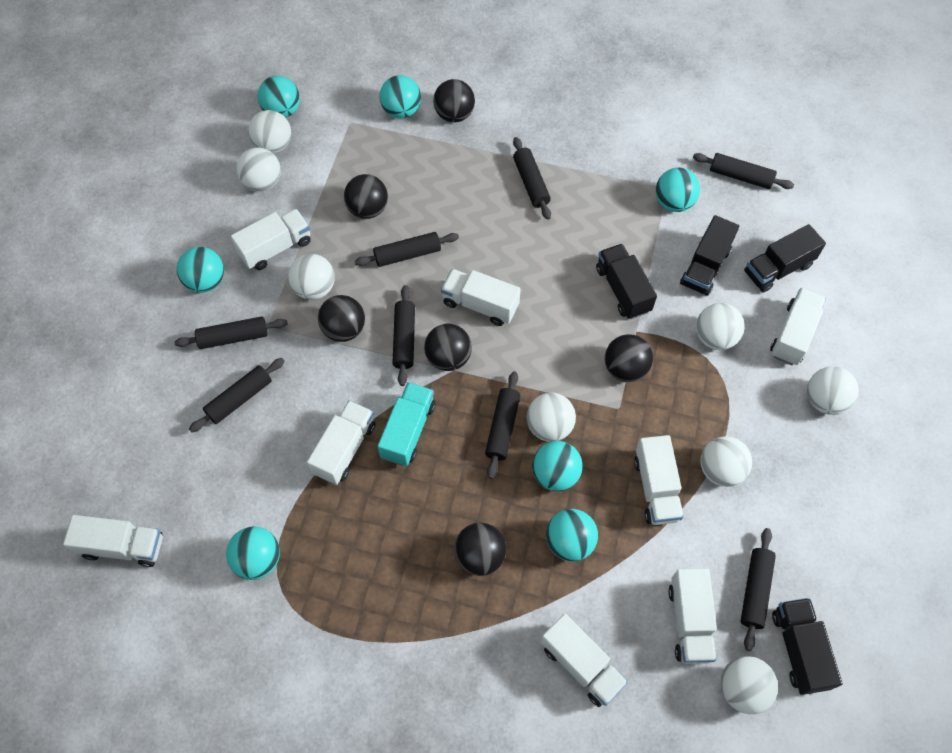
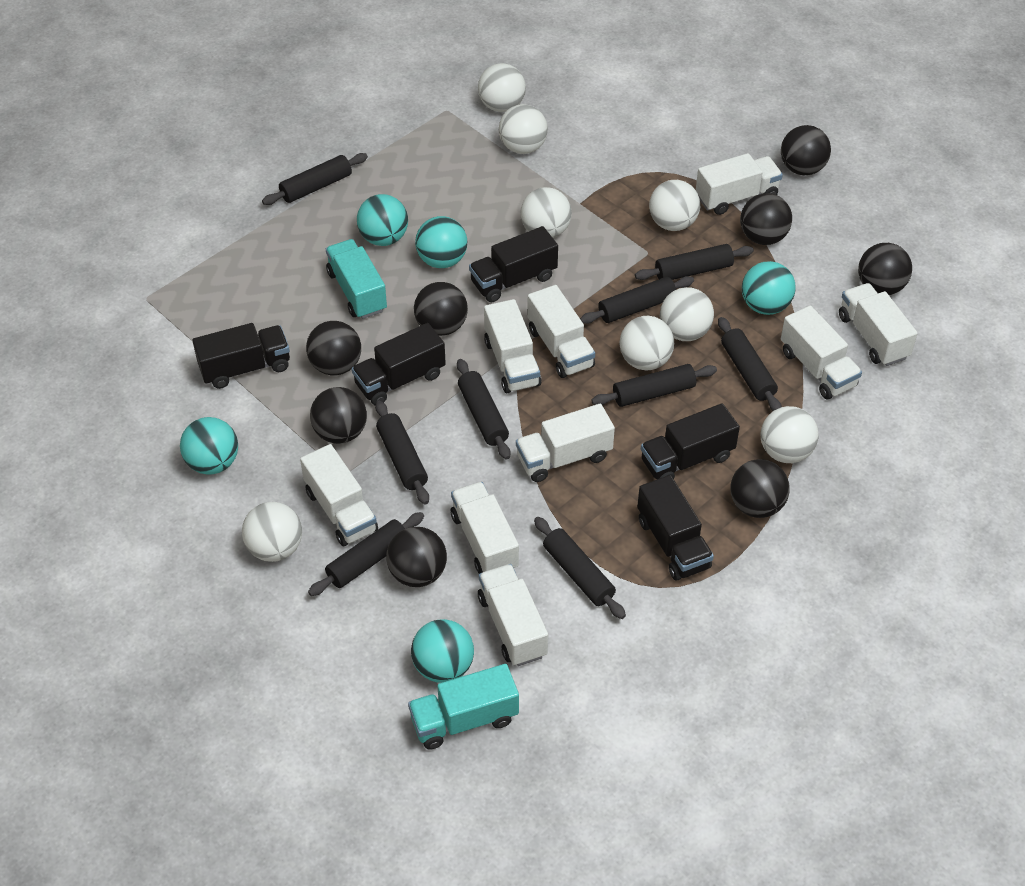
black ball: 6 -> 8
black rolling pin: 8 -> 9
black truck: 4 -> 5
turquoise ball: 7 -> 5
turquoise truck: 1 -> 2
white truck: 8 -> 9

